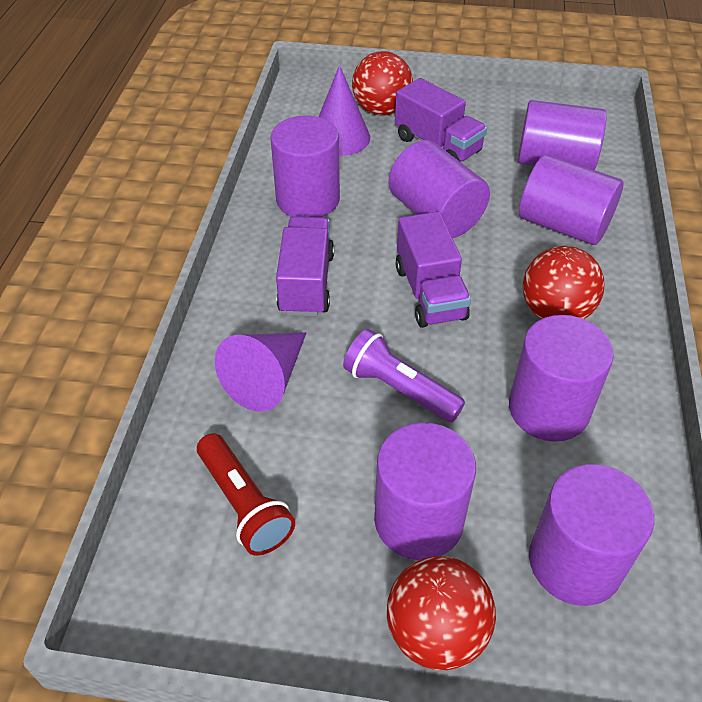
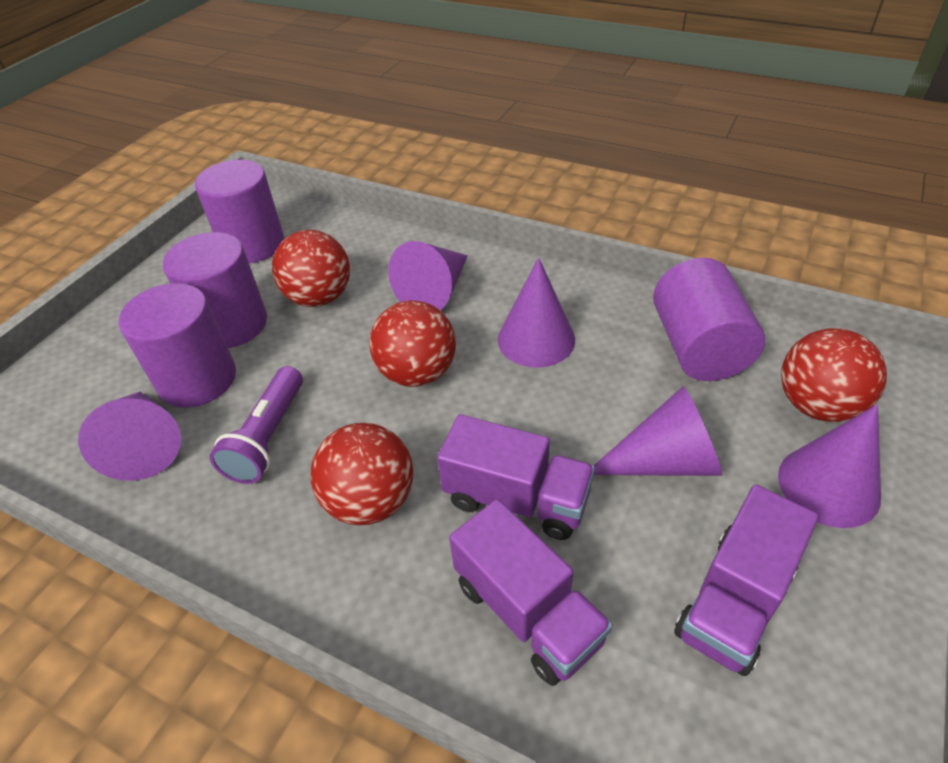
purple cone: 2 -> 5
purple cylinder: 7 -> 4
red ball: 3 -> 4
red flashlight: 1 -> 0

